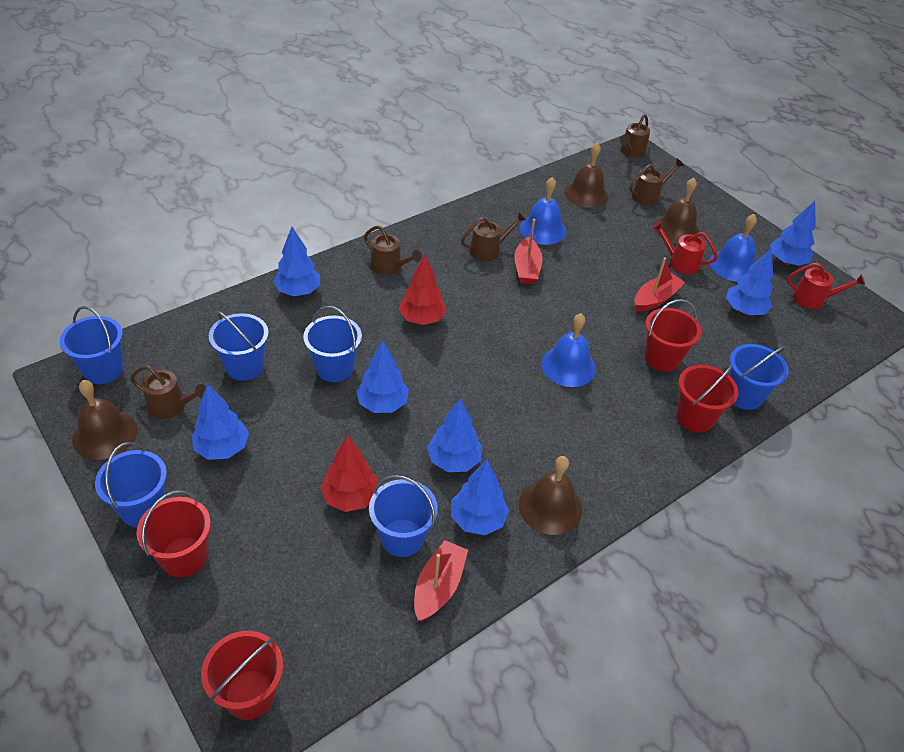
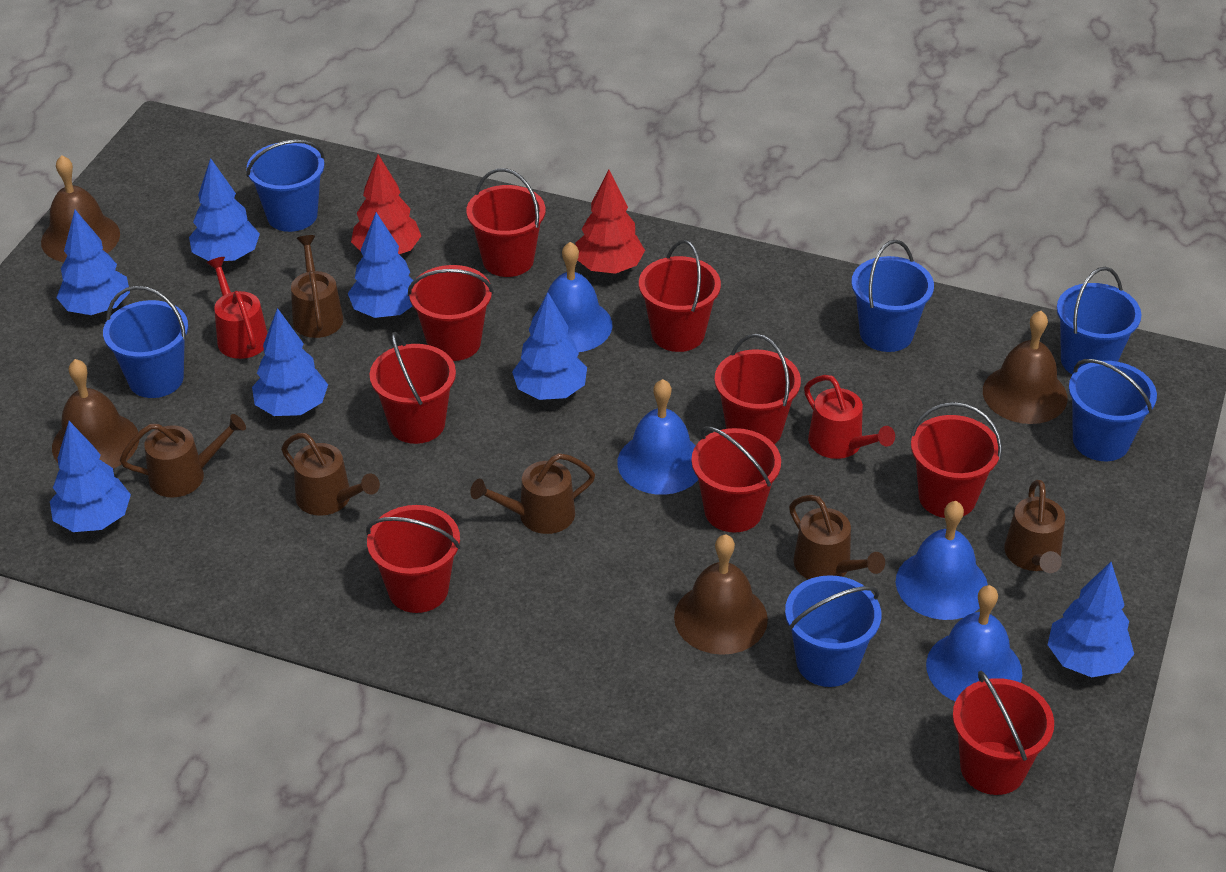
blue bell: 3 -> 4
brown watering can: 5 -> 6
red boat: 3 -> 0
red bucket: 4 -> 9

